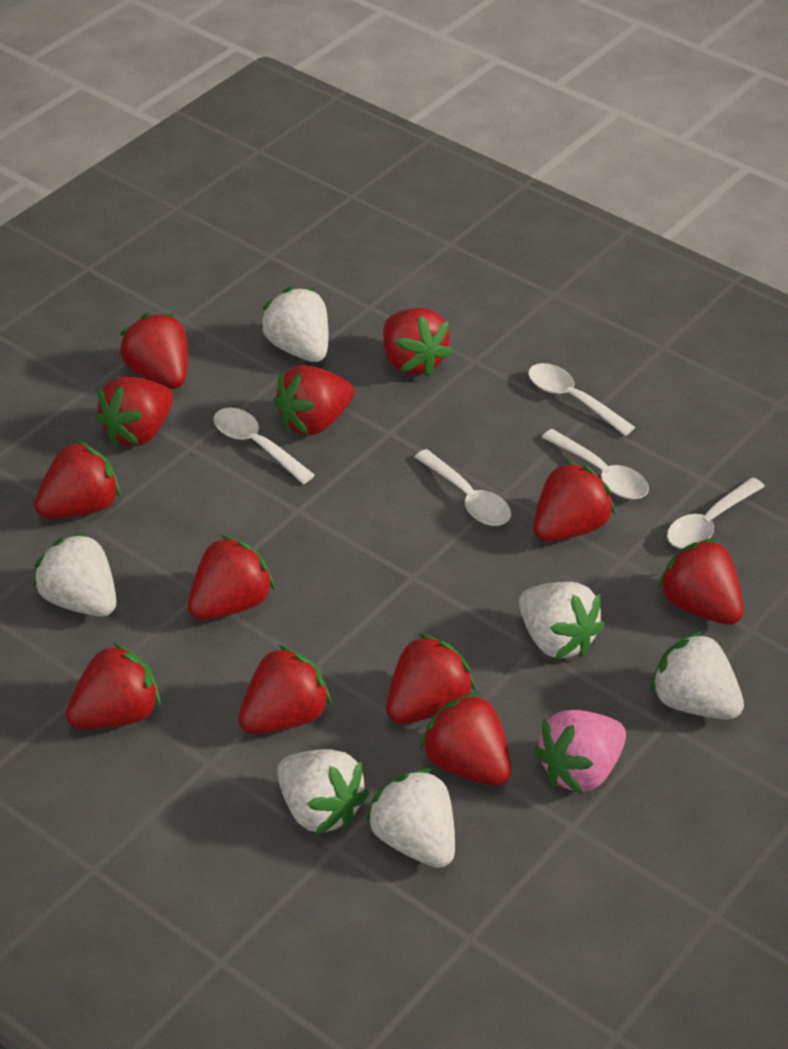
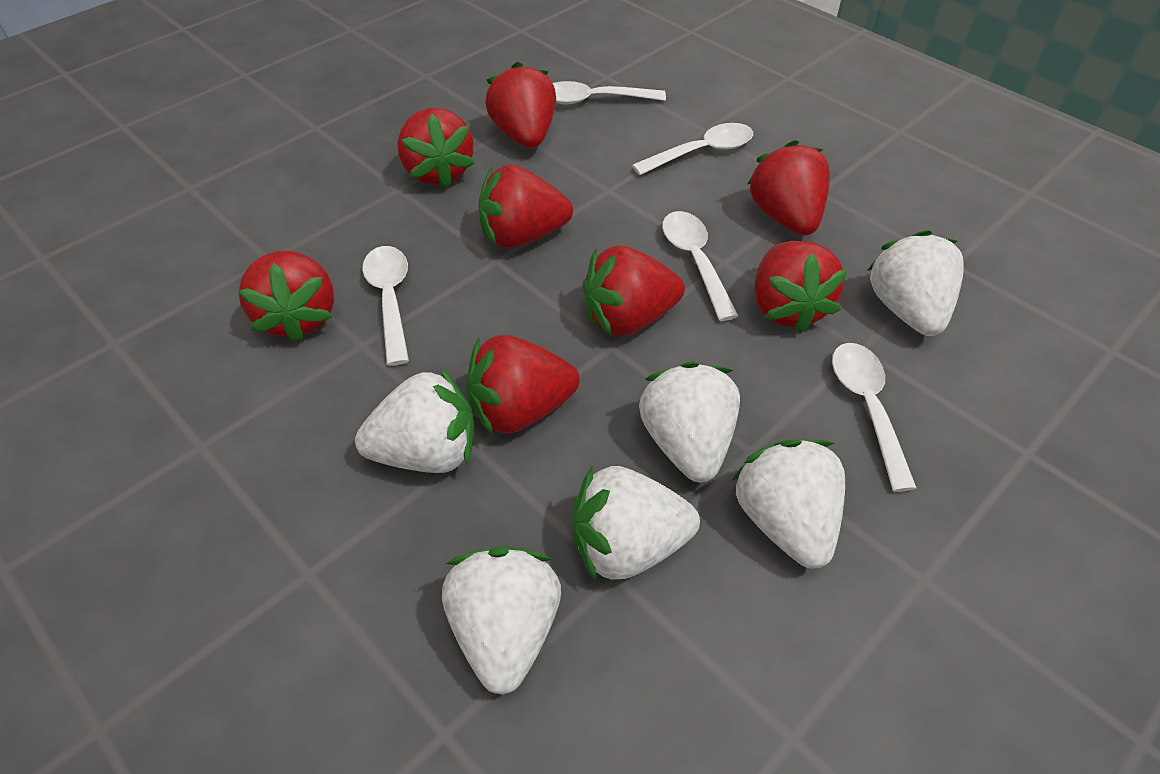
pink strawberry: 1 -> 0
red strawberry: 12 -> 8

